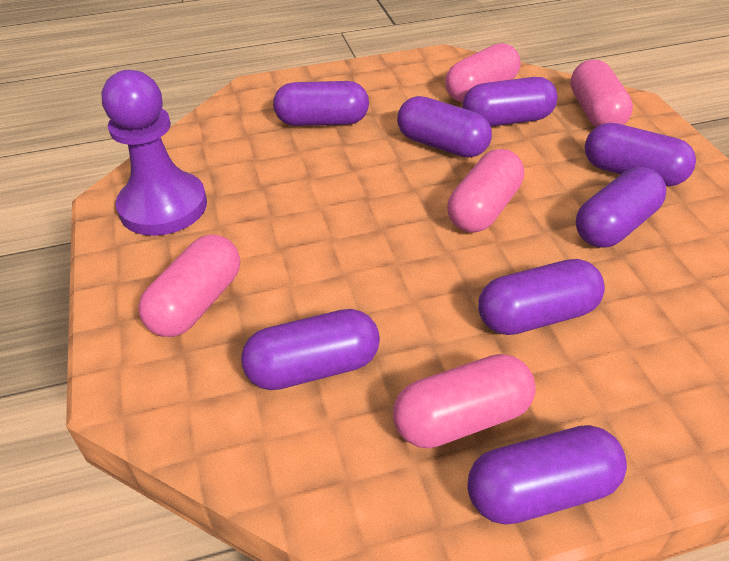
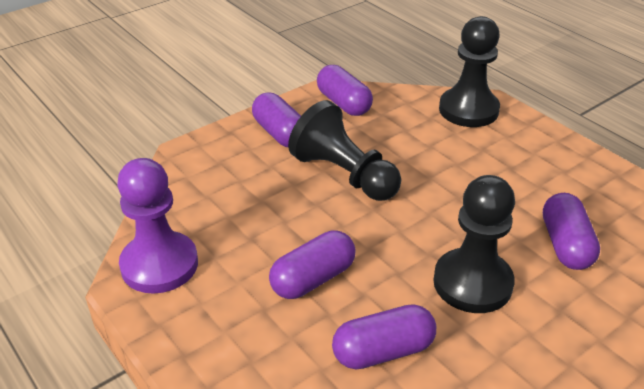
black pawn: 0 -> 3
pink capsule: 5 -> 0
purple capsule: 8 -> 5

